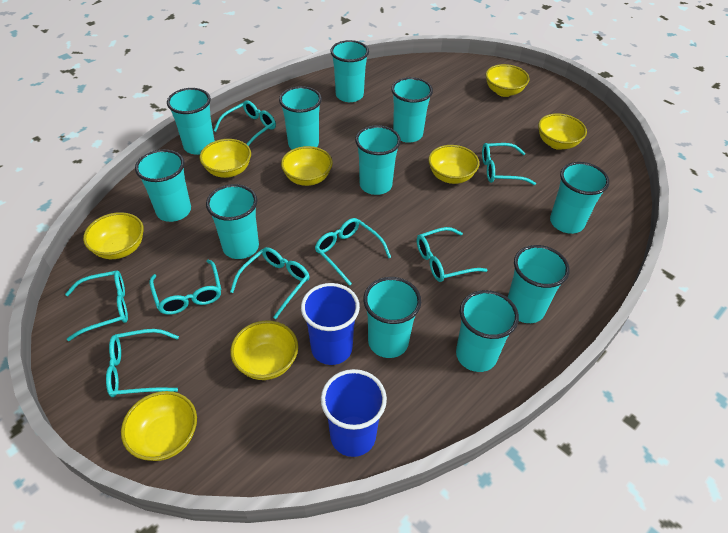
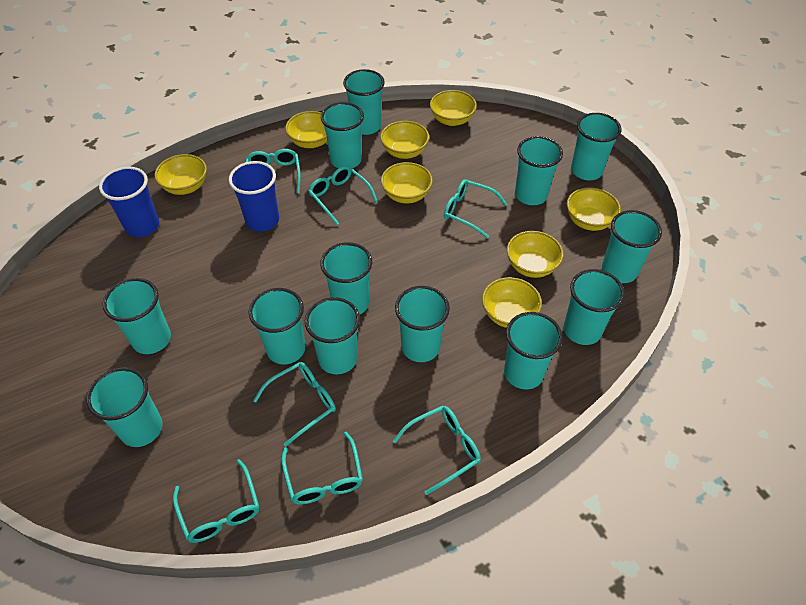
turquoise cup: 11 -> 13
turquoise glasses: 8 -> 7

